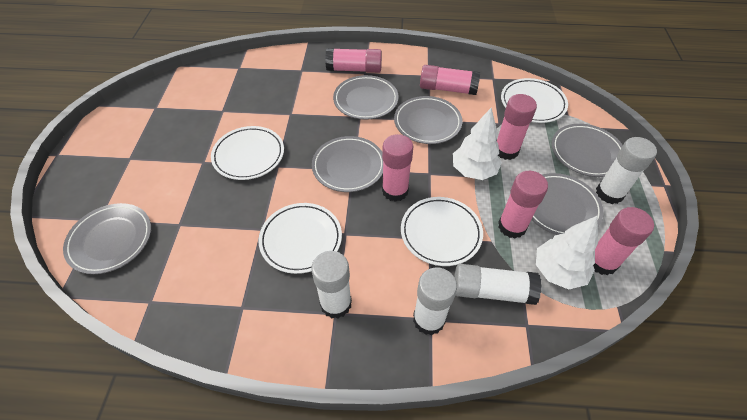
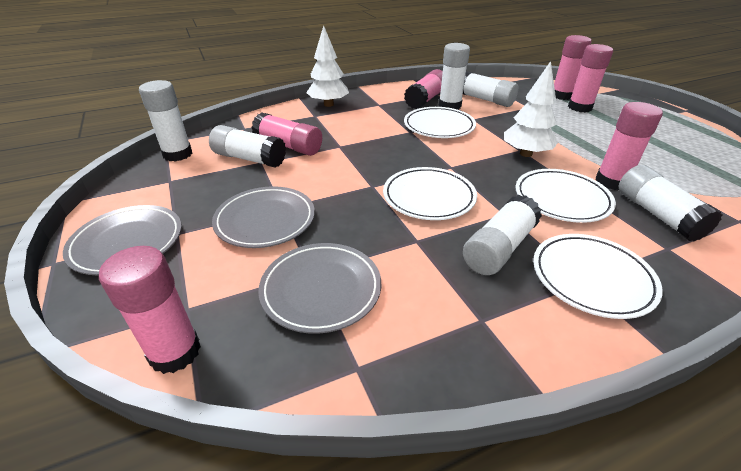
grey plate: 6 -> 3
white glue stick: 4 -> 6

